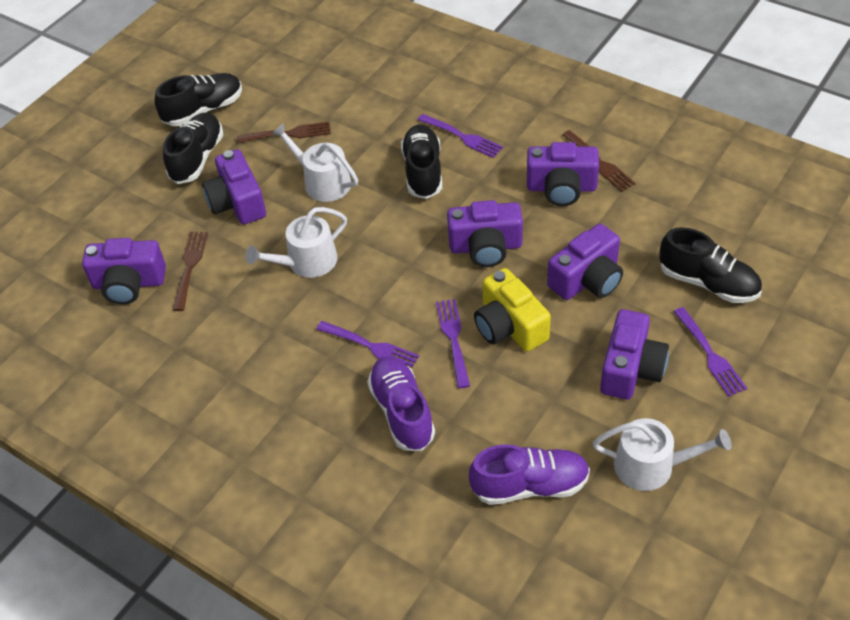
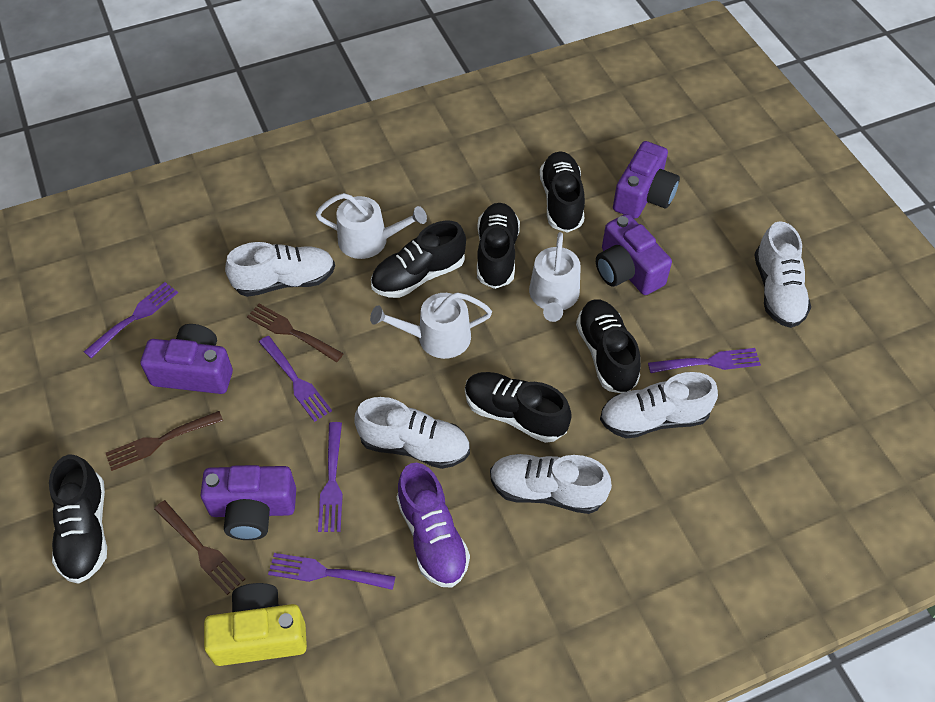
black shoe: 4 -> 6
purple camera: 6 -> 4
purple fork: 4 -> 5
purple shoe: 2 -> 1
white shoe: 0 -> 5

